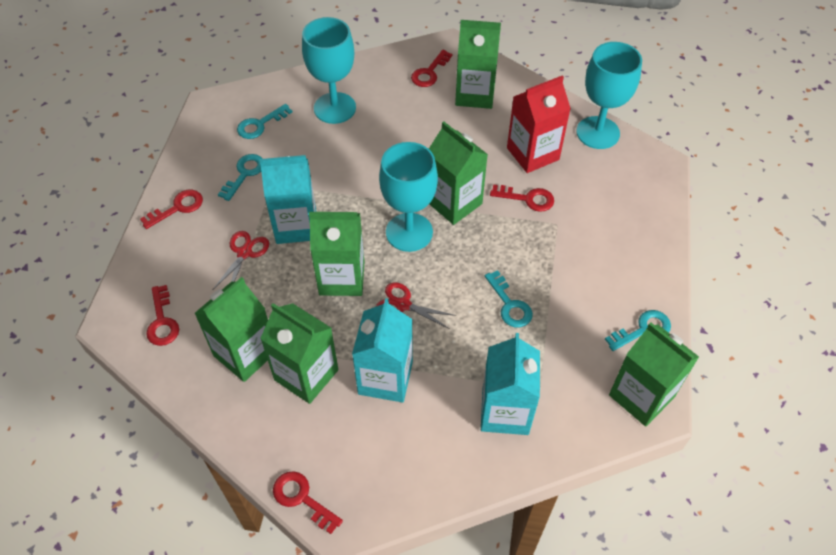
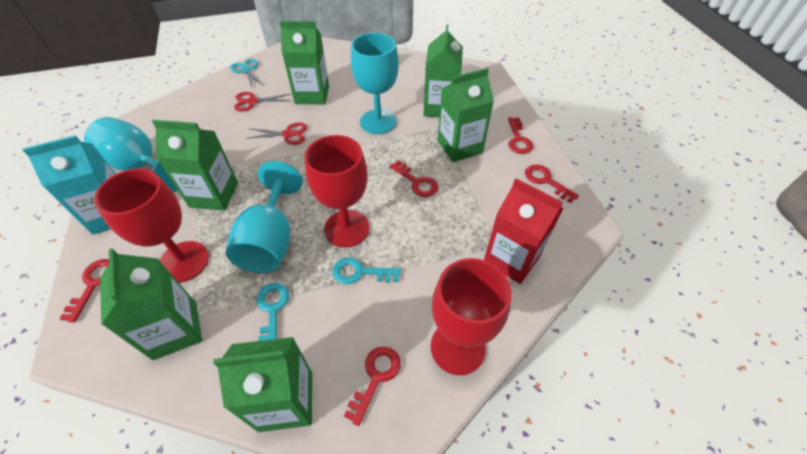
red goblet: 0 -> 3
turquoise carton: 3 -> 1
turquoise key: 4 -> 2
turquoise scissors: 0 -> 1

